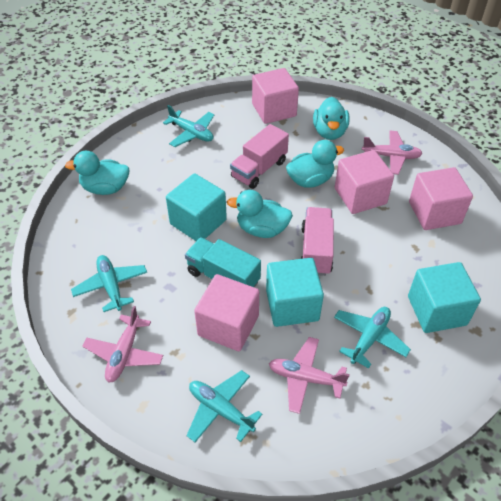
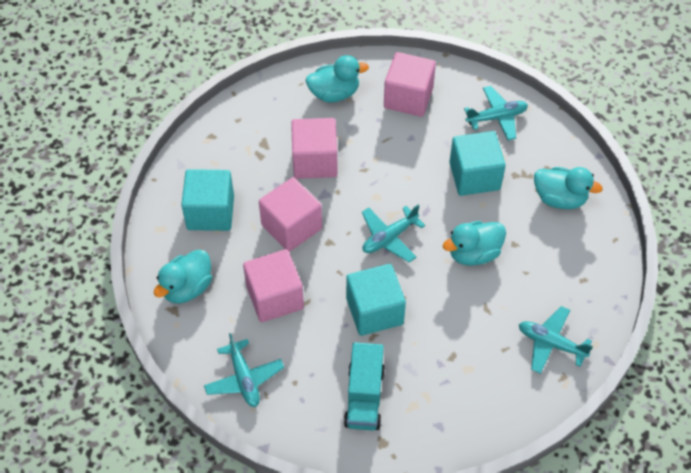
pink plane: 3 -> 0
pink truck: 2 -> 0

